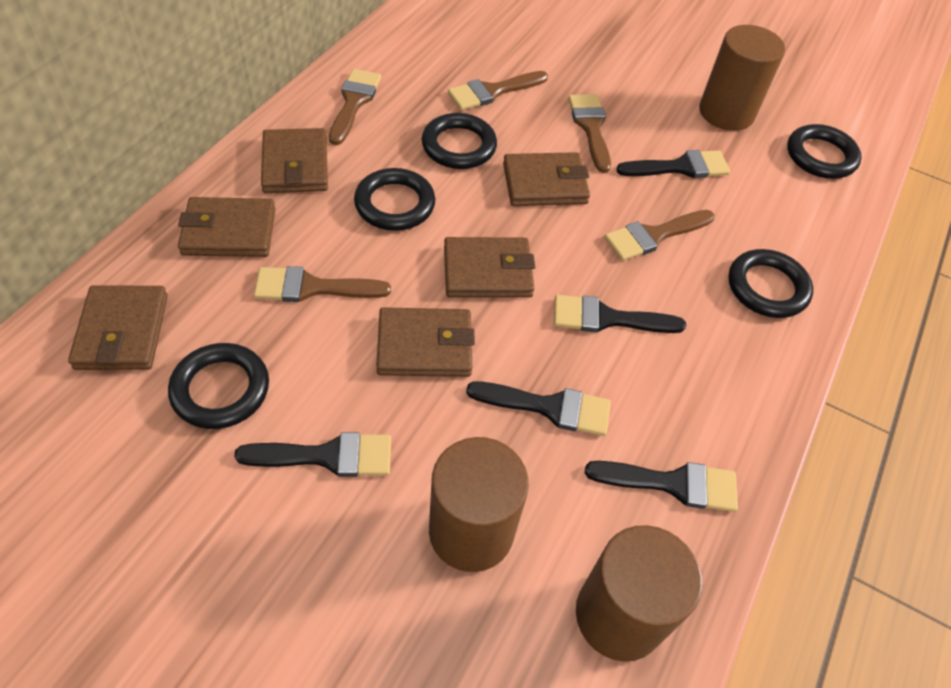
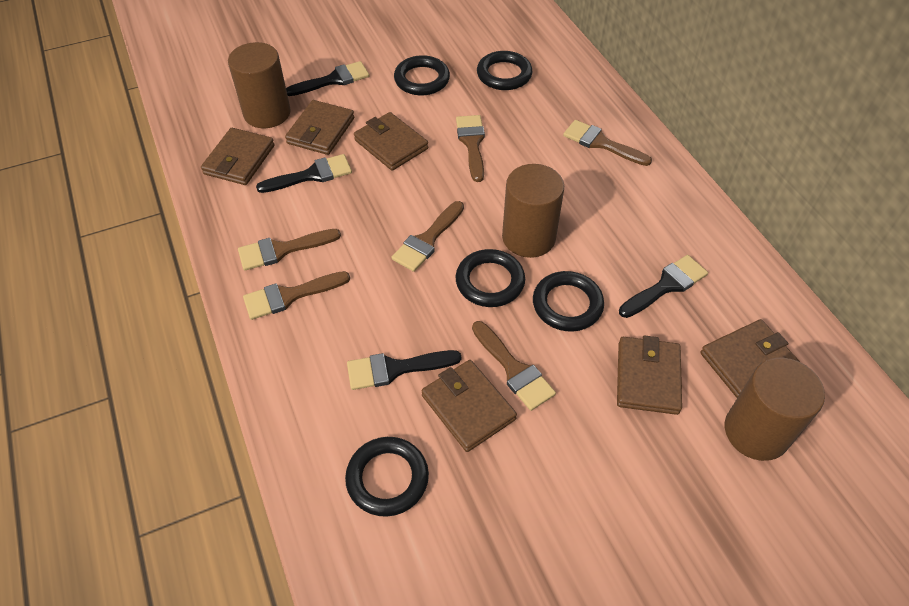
black brush: 5 -> 4
brown brush: 5 -> 6

